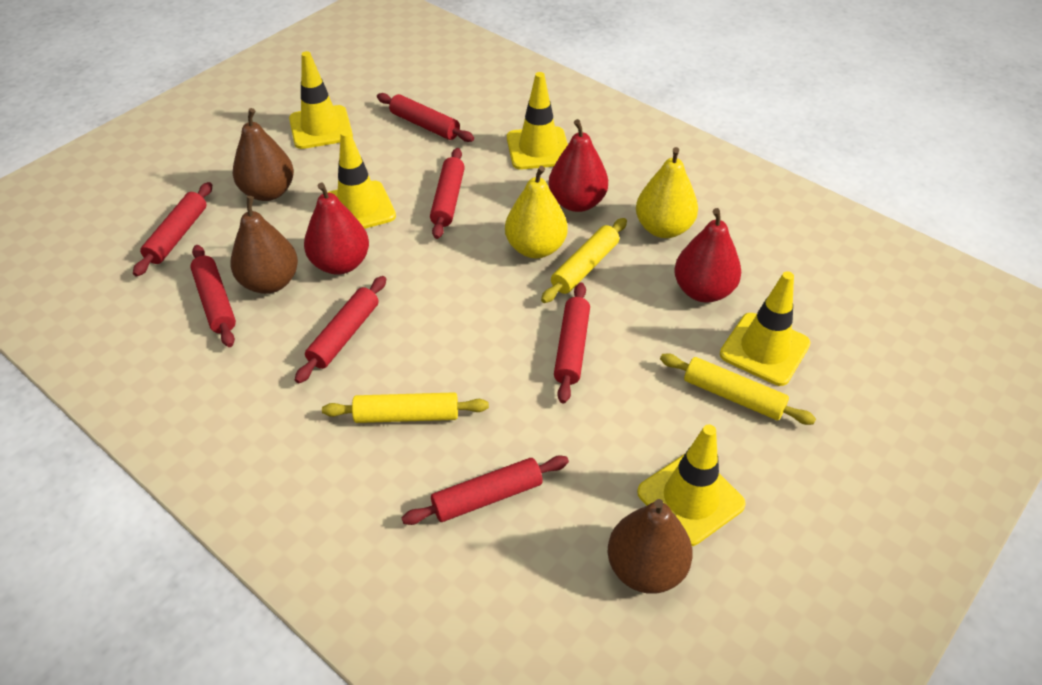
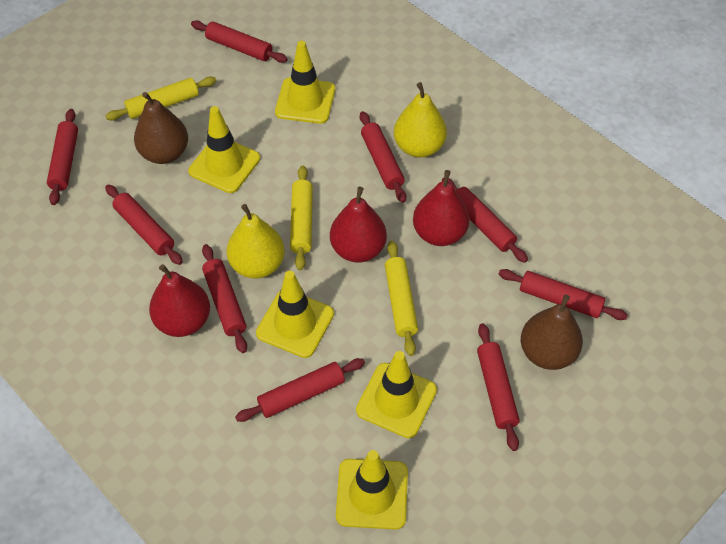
brown pear: 3 -> 2
red rolling pin: 7 -> 9

